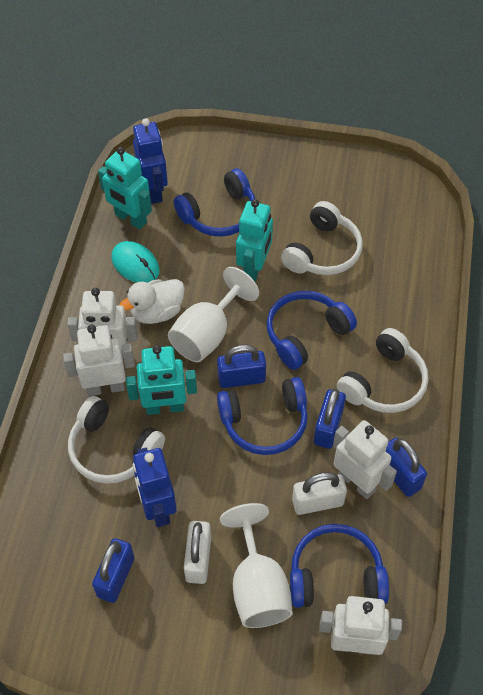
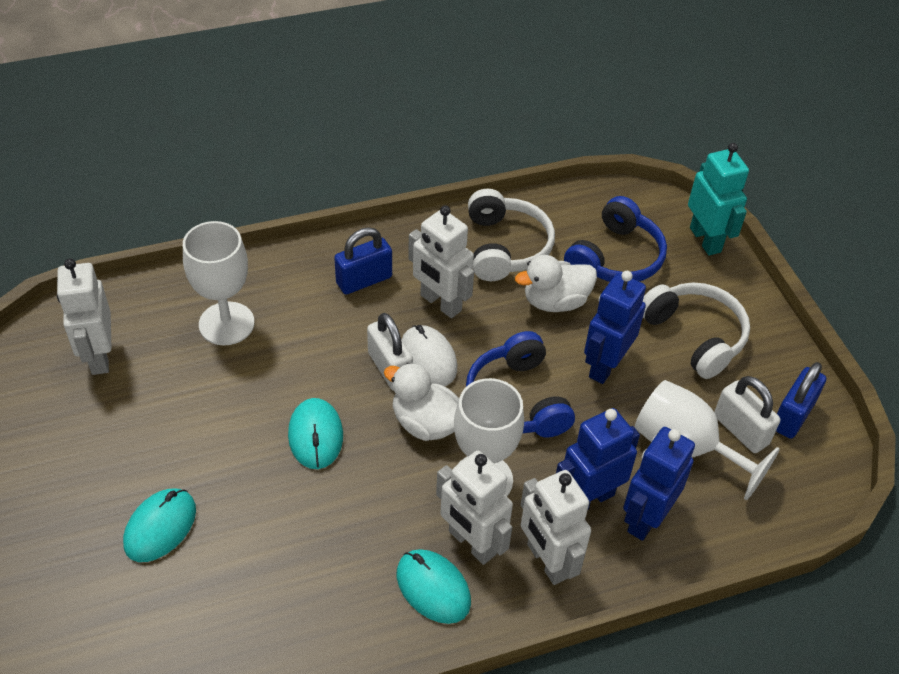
blue headphones: 4 -> 2
blue padlock: 4 -> 2
blue robot: 2 -> 3
turquoise mouse: 1 -> 3
turquoise robot: 3 -> 1
white duck: 1 -> 2
white goblet: 2 -> 3
white headphones: 3 -> 2
white mouse: 0 -> 1

